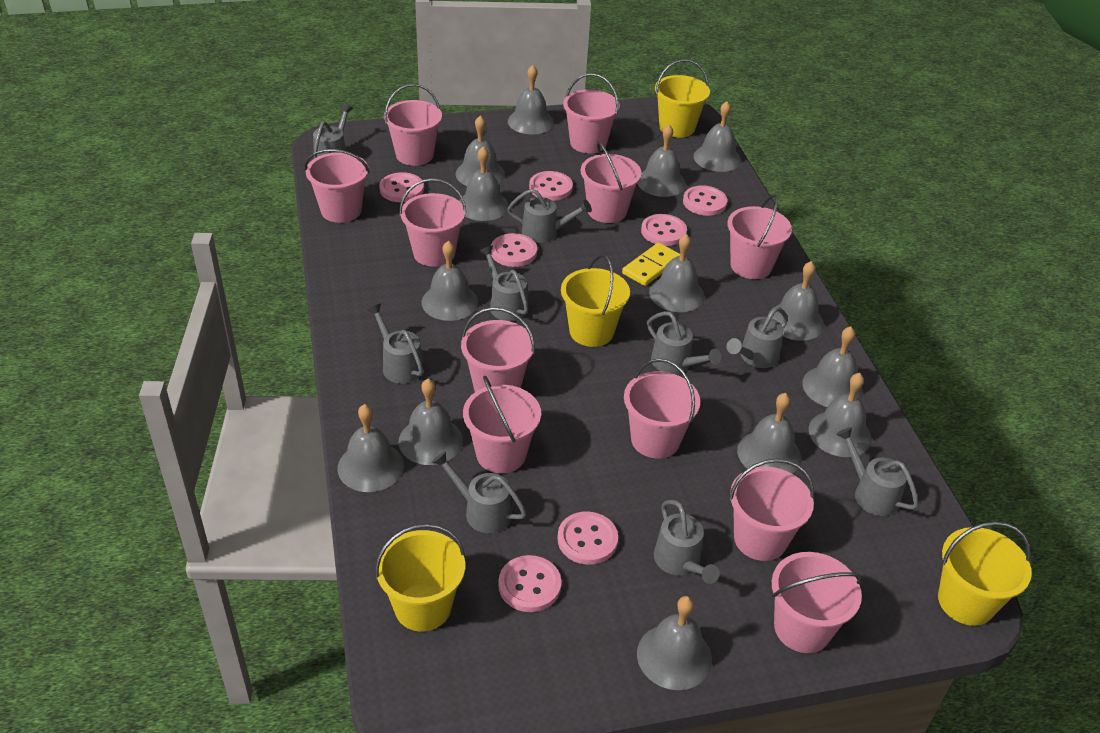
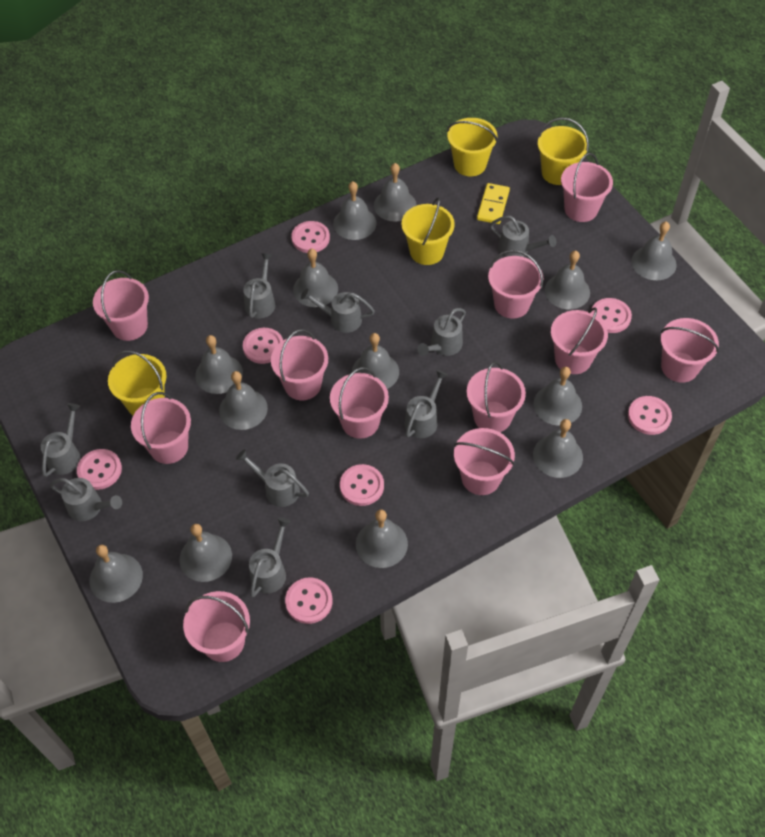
grey bell: 14 -> 13

